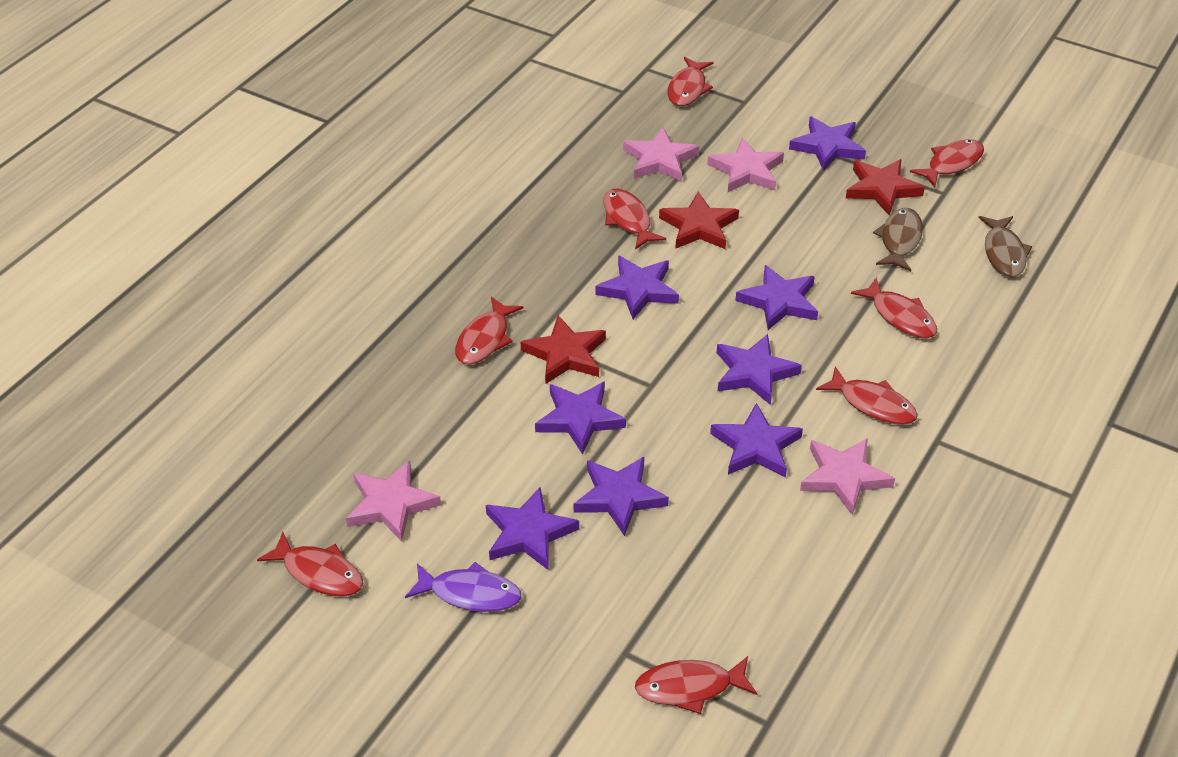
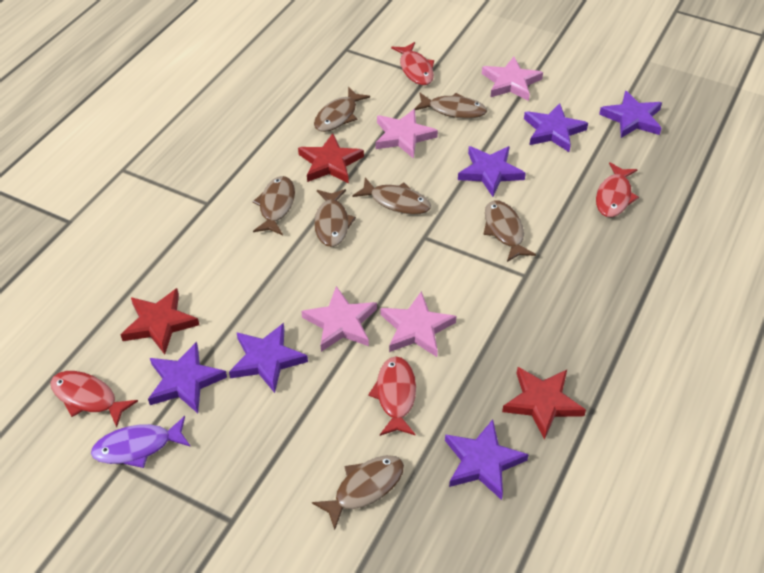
brown fish: 2 -> 7
purple star: 8 -> 6
red fish: 8 -> 4

